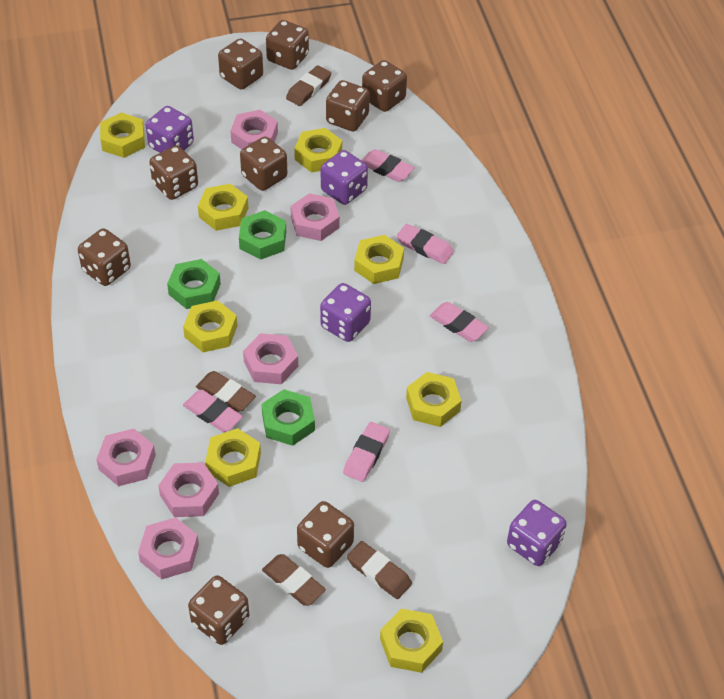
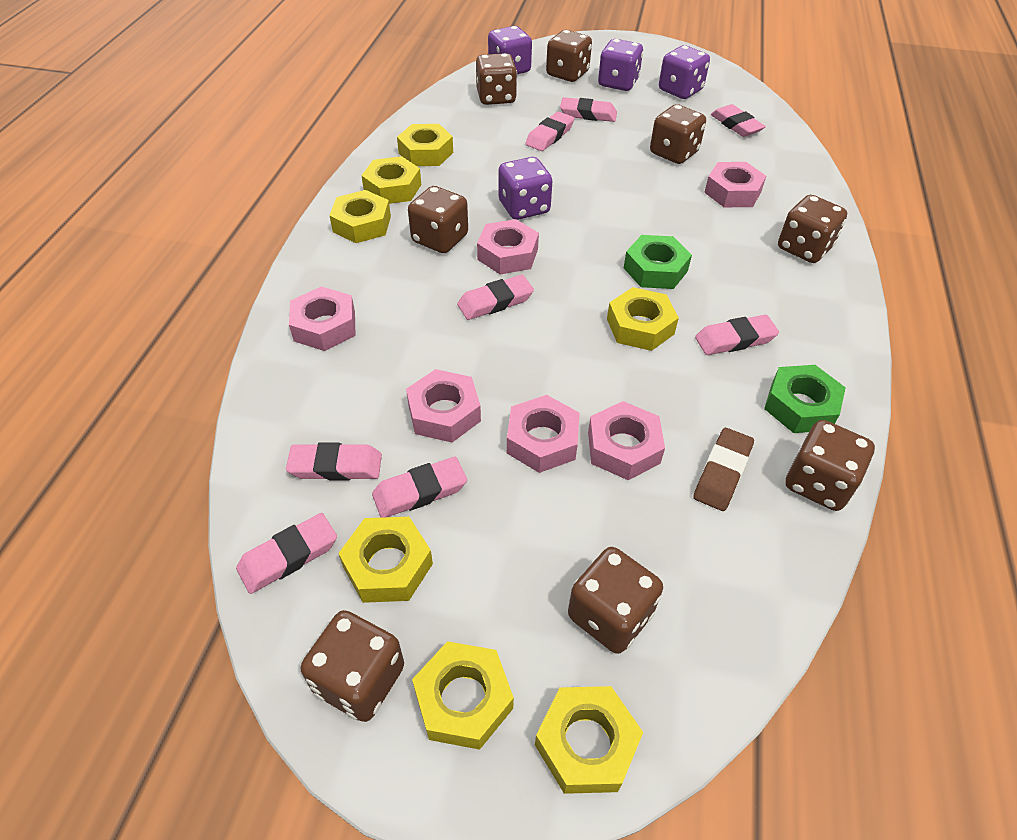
brown dice: 9 -> 8
brown eraser: 4 -> 1
green nut: 3 -> 2
pink eraser: 5 -> 8
yellow nut: 8 -> 7

